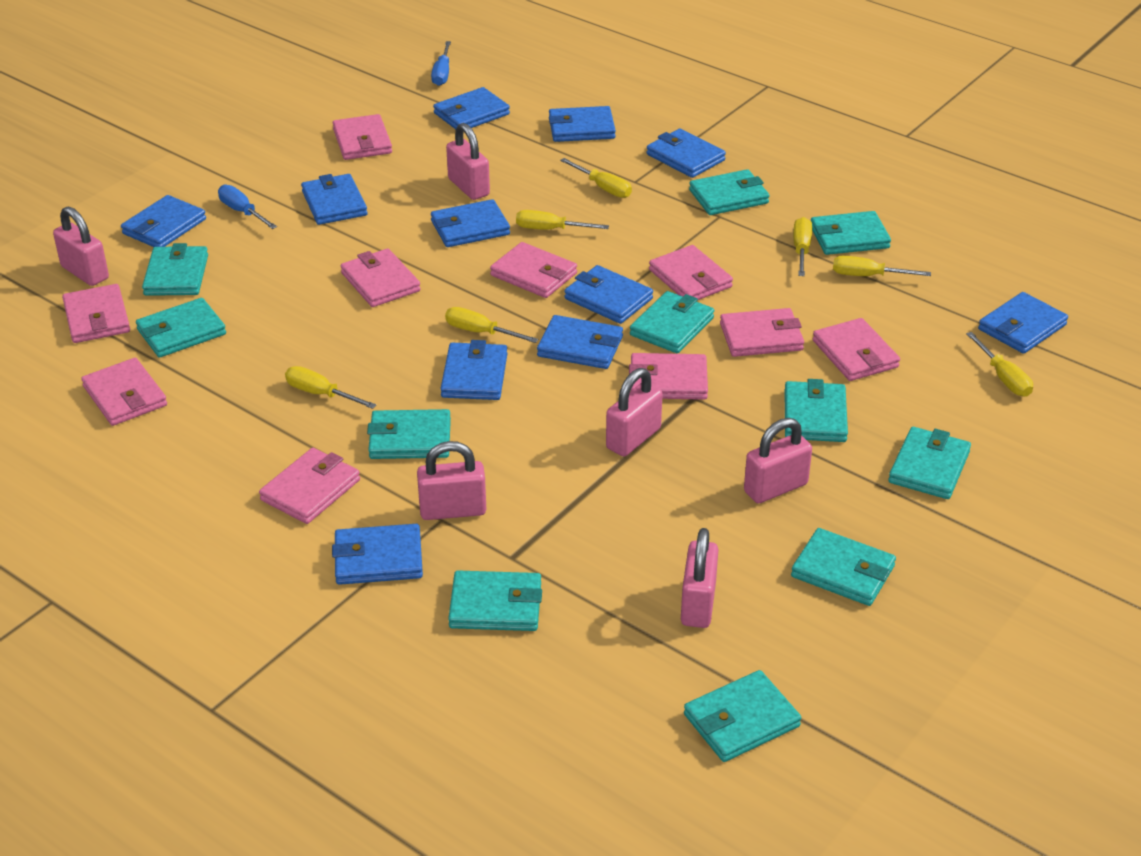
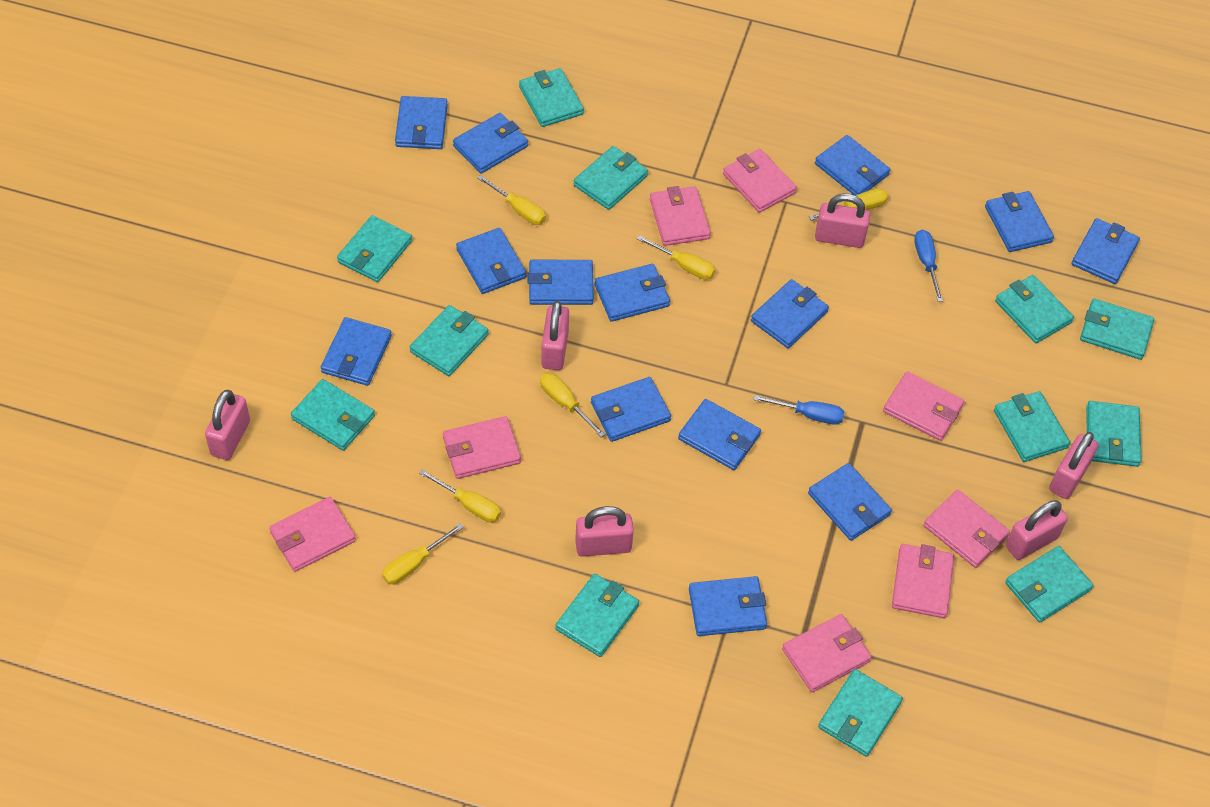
blue wallet: 11 -> 14
pink wallet: 10 -> 8
turquoise wallet: 11 -> 12
yellow screwdriver: 7 -> 6

